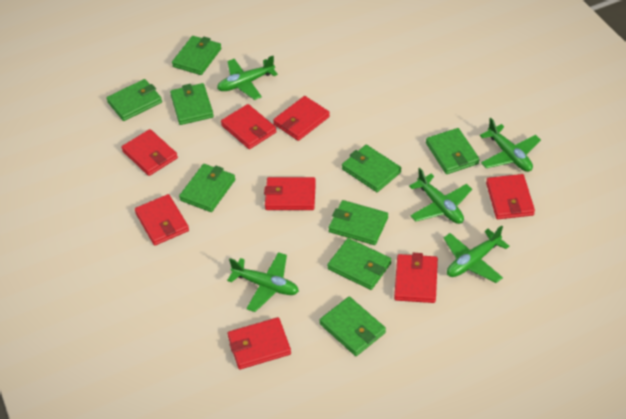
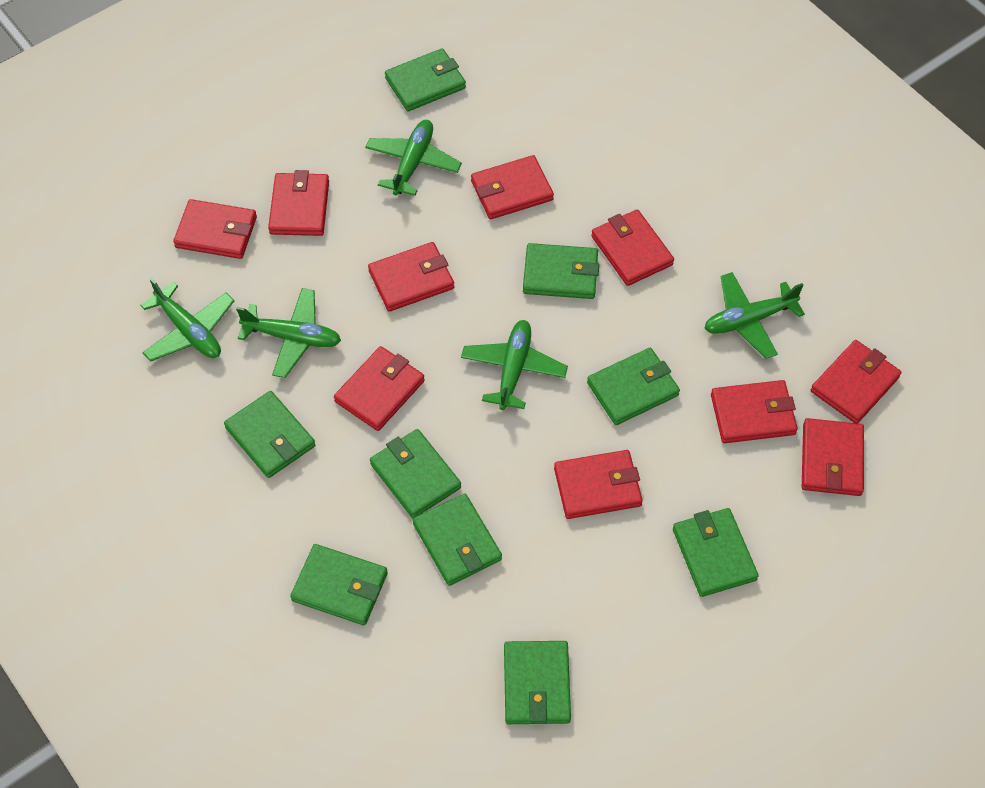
red wallet: 8 -> 10

